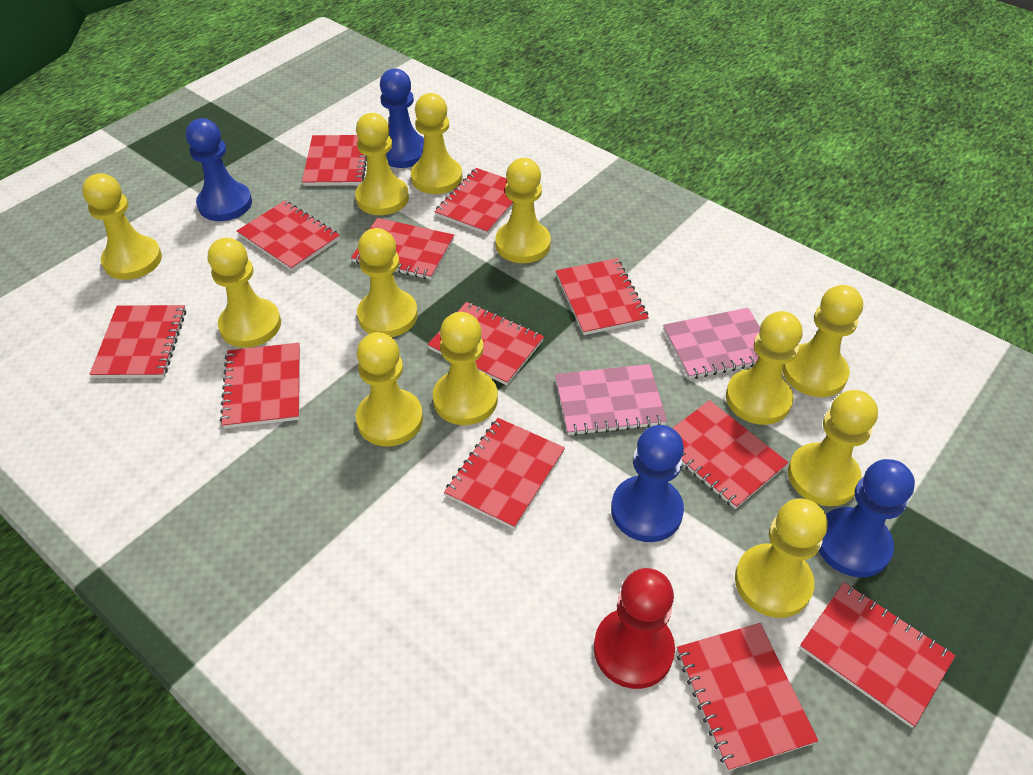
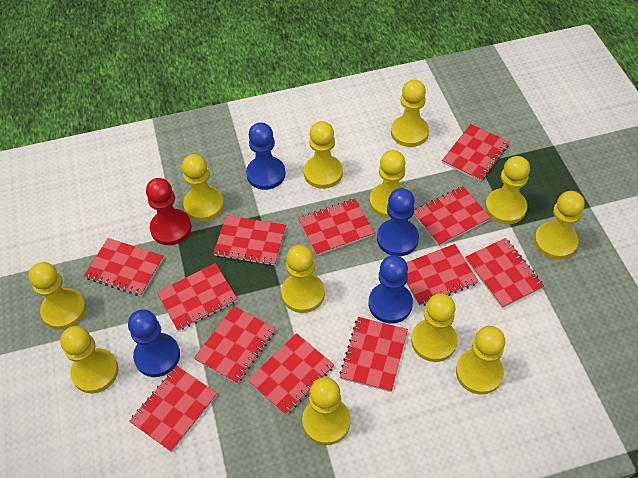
pink notebook: 2 -> 0

